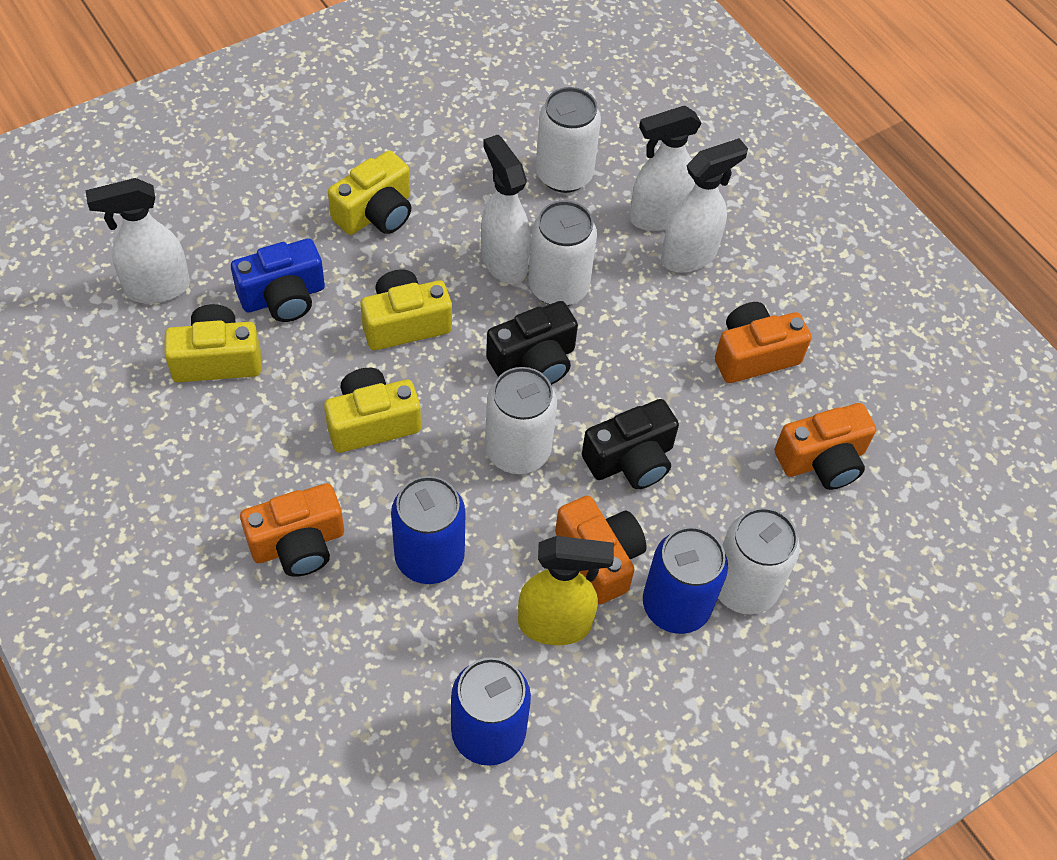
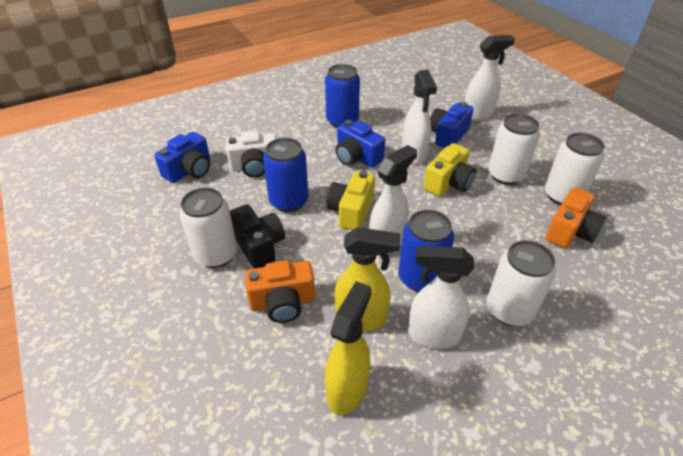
black camera: 2 -> 1
blue camera: 1 -> 3
orange camera: 4 -> 2
white camera: 0 -> 1
yellow camera: 4 -> 2
yellow spray bottle: 1 -> 2

